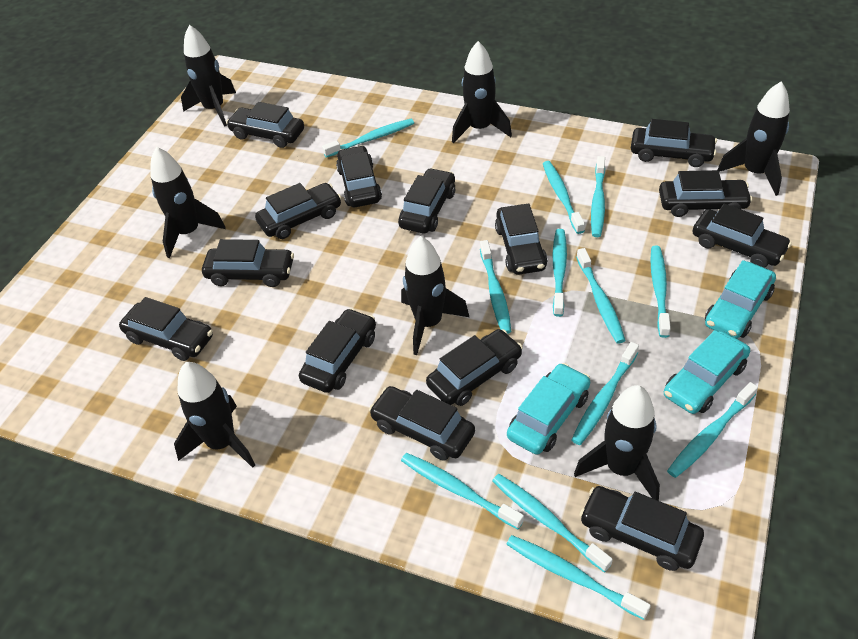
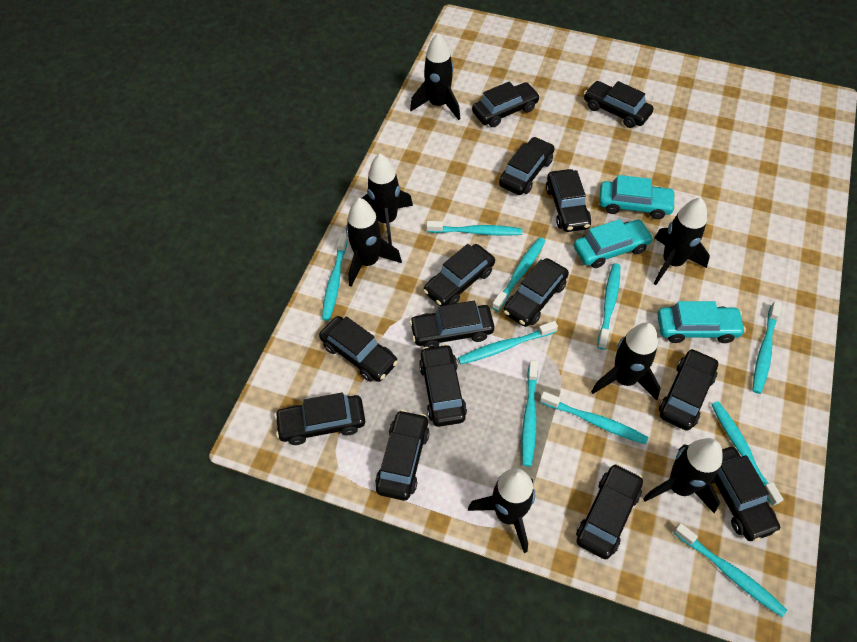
turquoise toothbrush: 12 -> 10

